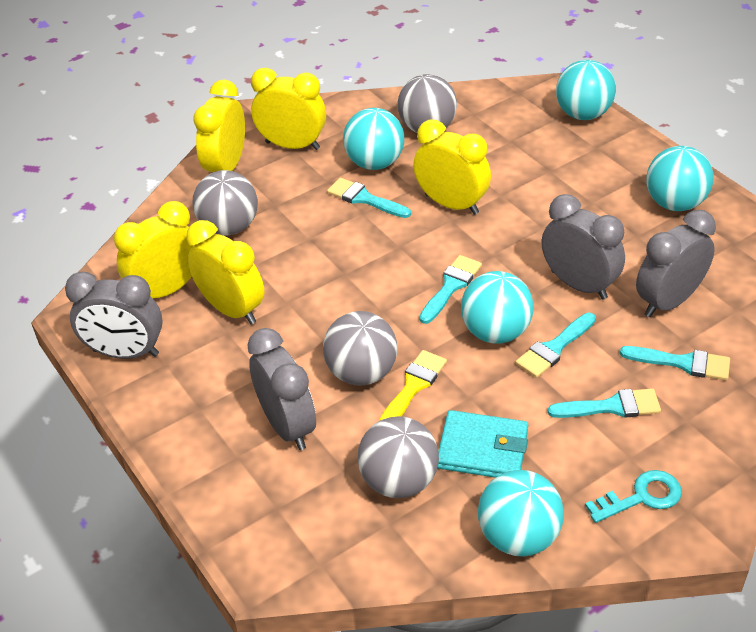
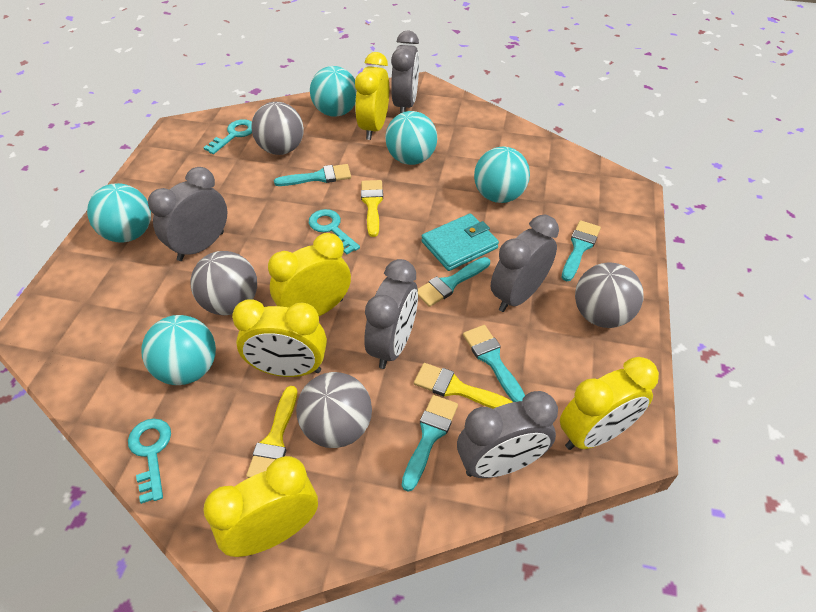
grey clock: 4 -> 5
turquoise key: 1 -> 3
yellow brush: 1 -> 3

